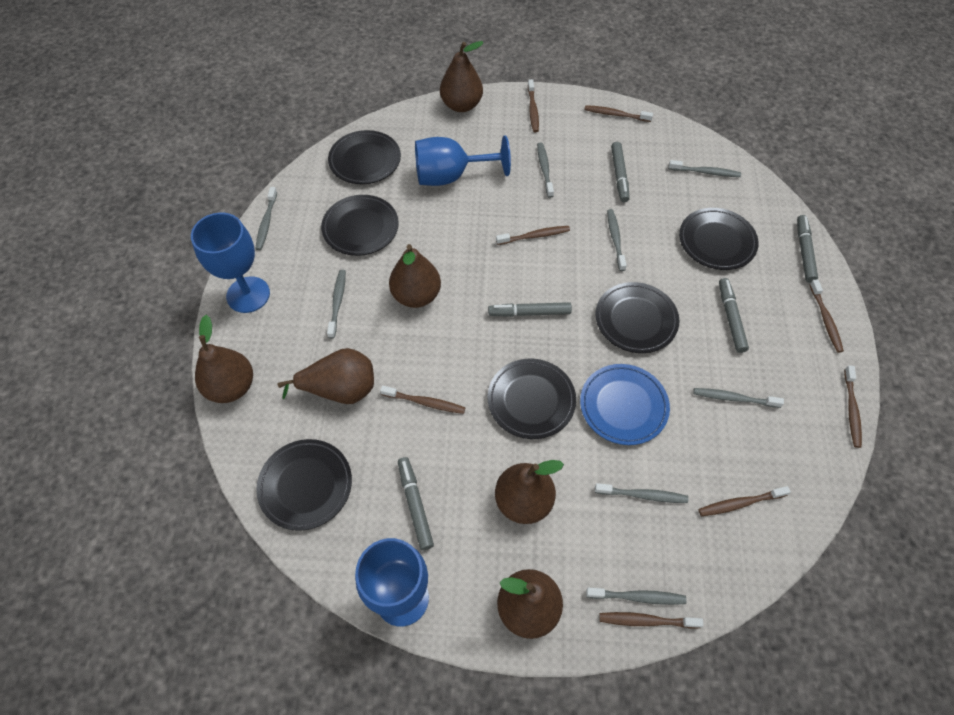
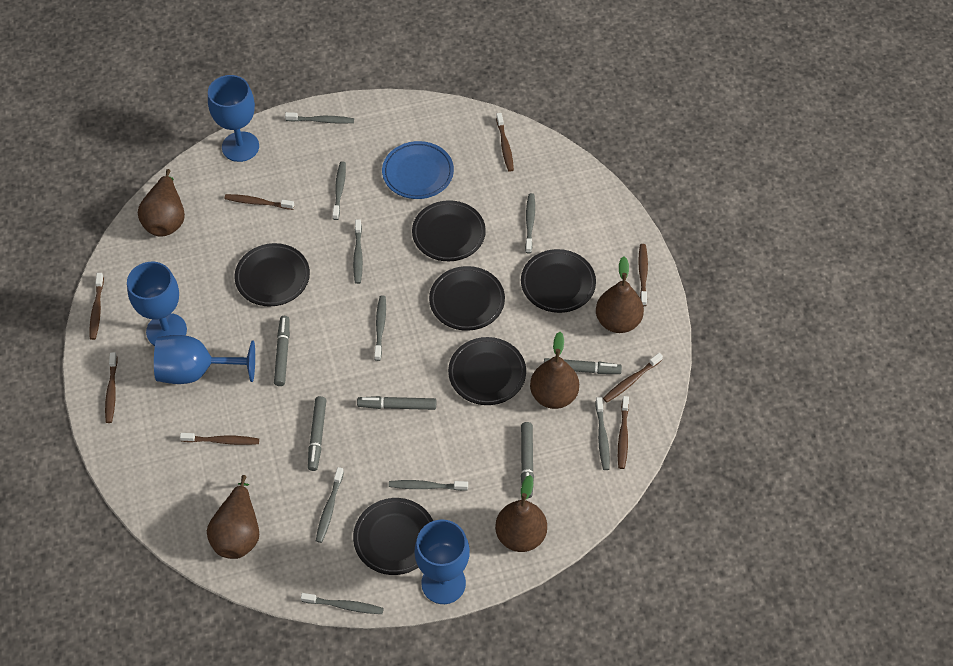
blue goblet: 3 -> 4
brown pear: 6 -> 5
grey toothbrush: 8 -> 9

